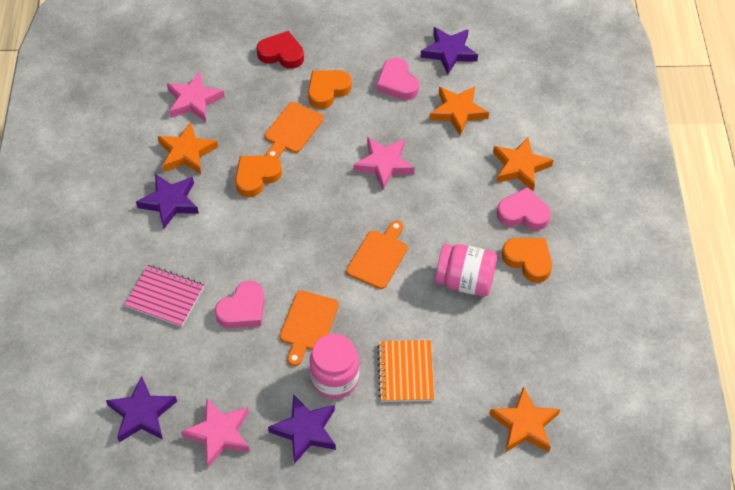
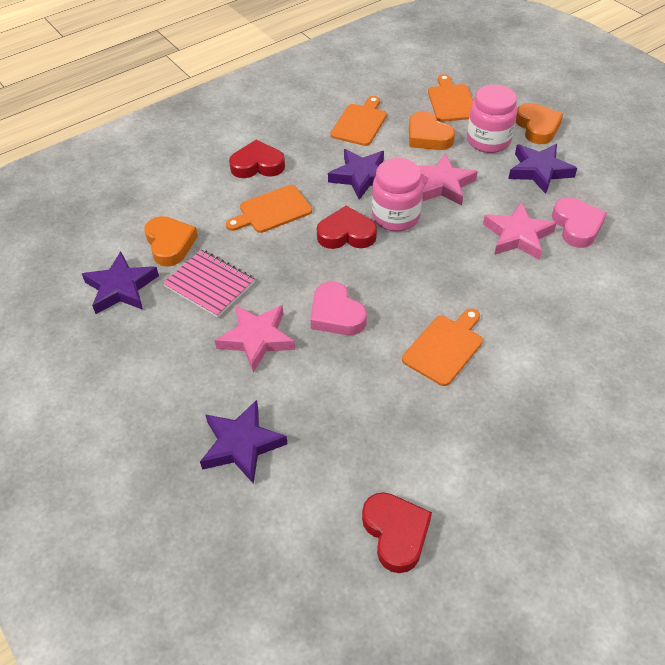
orange cutting board: 3 -> 4
orange notebook: 1 -> 0
orange star: 4 -> 0
pink heart: 3 -> 2
red heart: 1 -> 3

